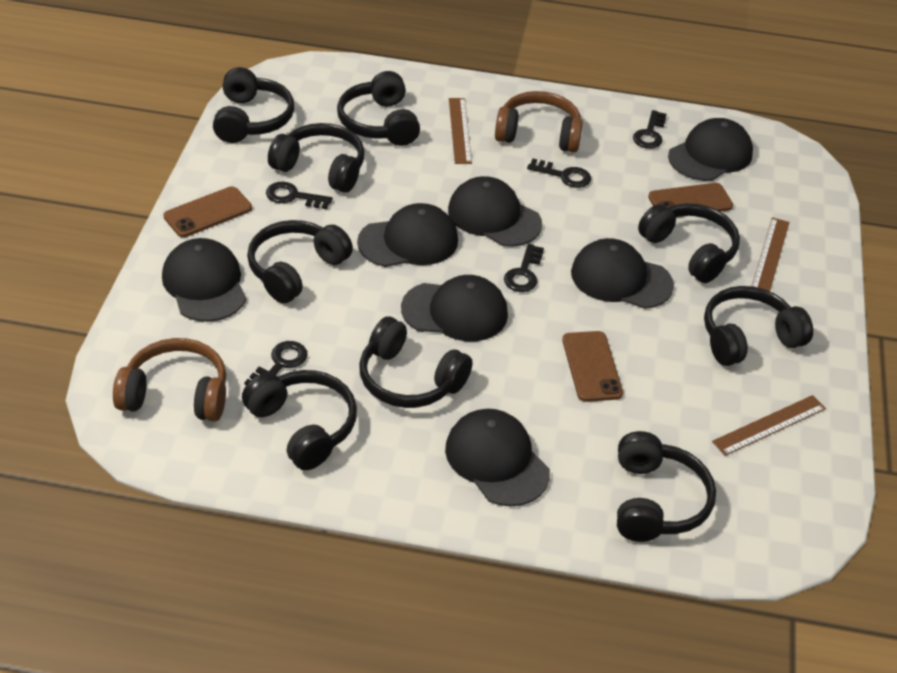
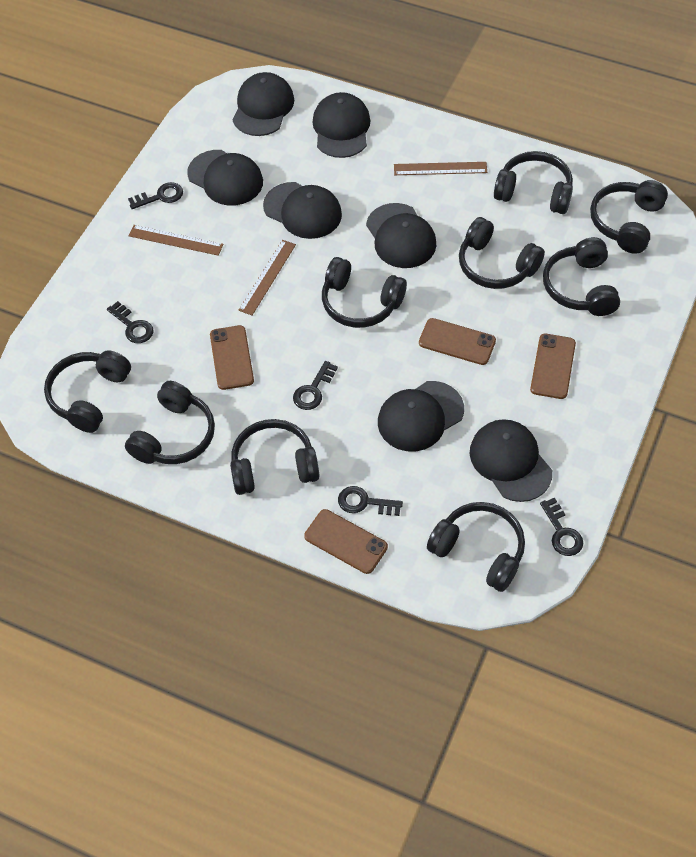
brown headphones: 2 -> 0
brown phone: 3 -> 4

